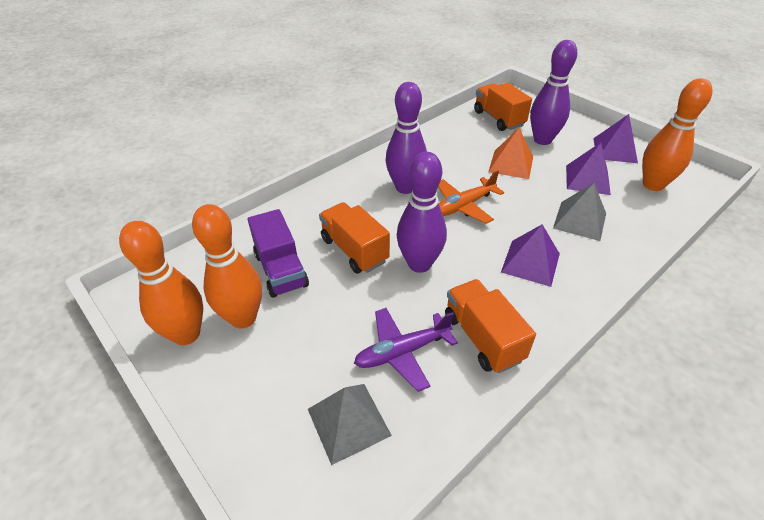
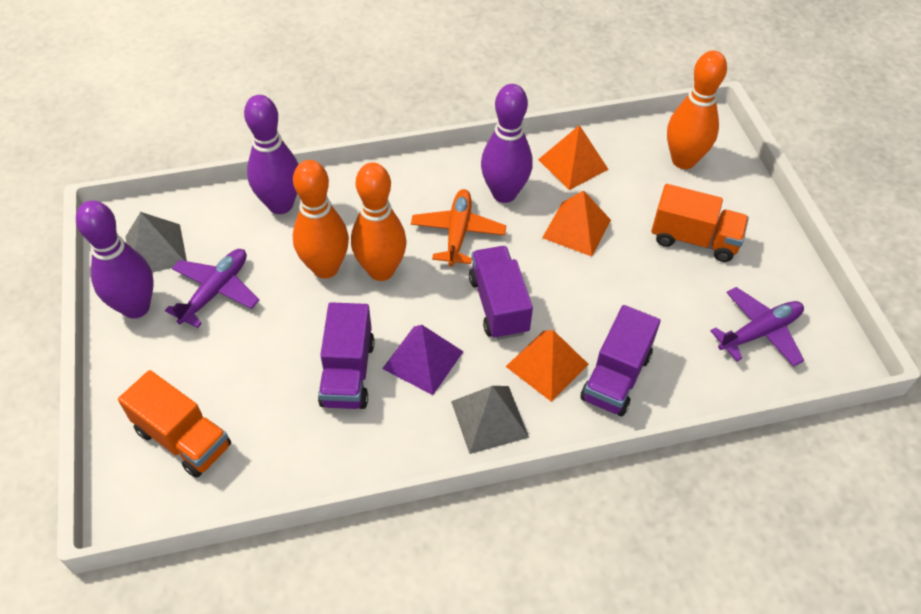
orange pyramid: 1 -> 3
orange truck: 3 -> 2
purple plane: 1 -> 2
purple pyramid: 3 -> 1
purple truck: 1 -> 3

